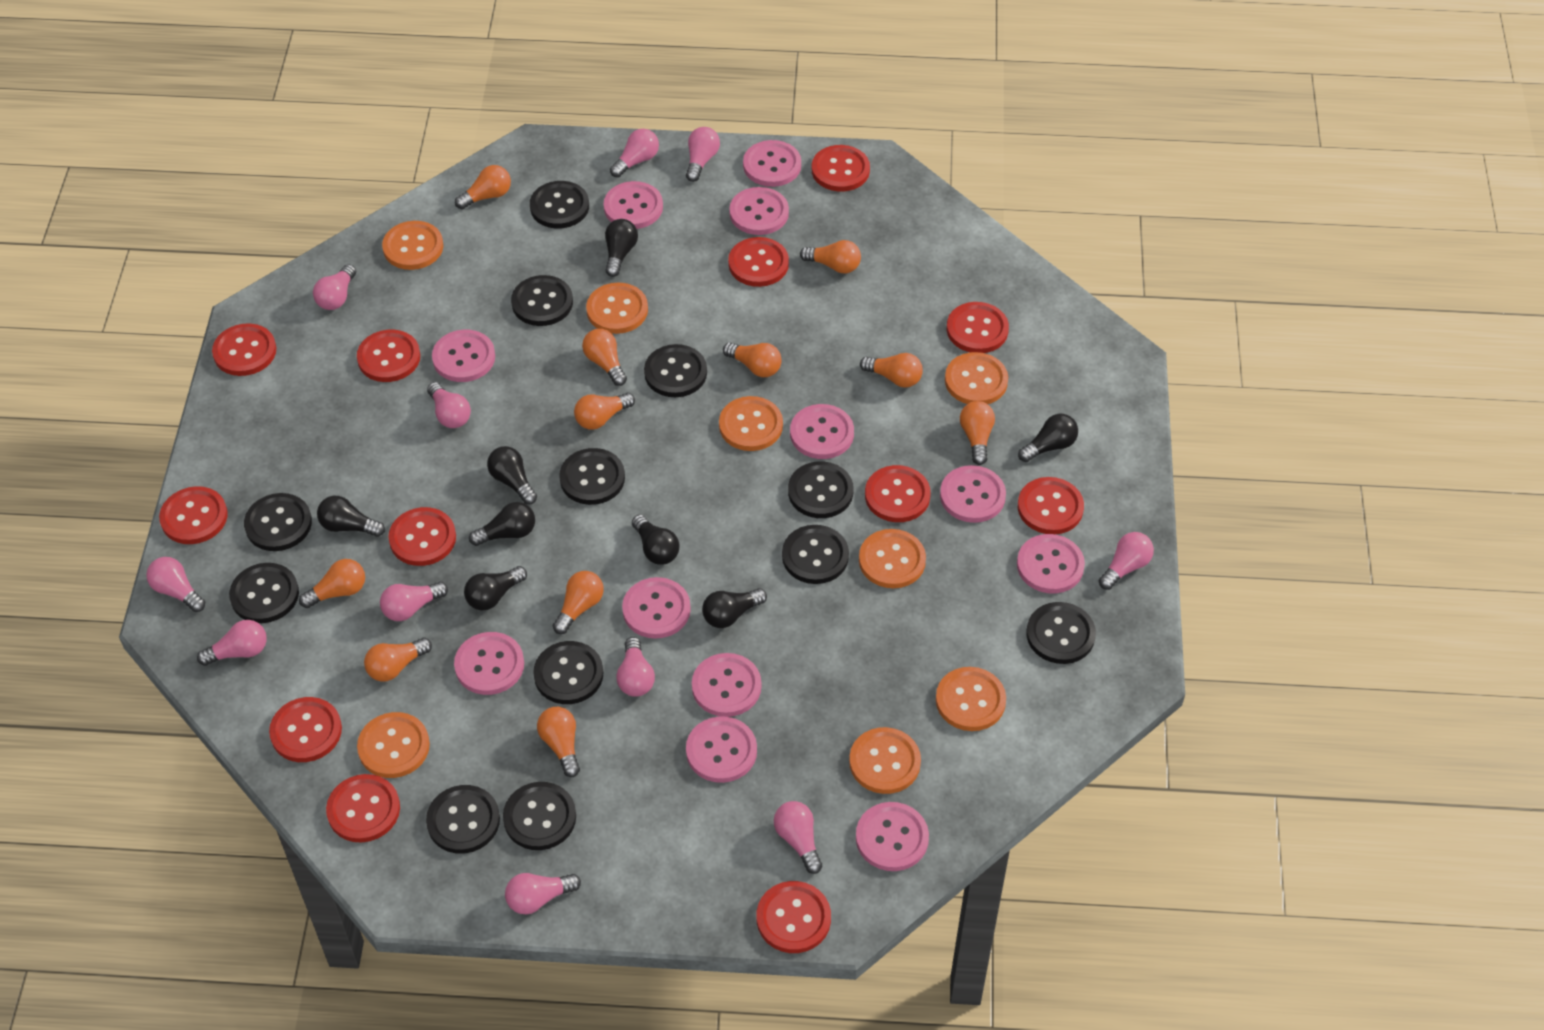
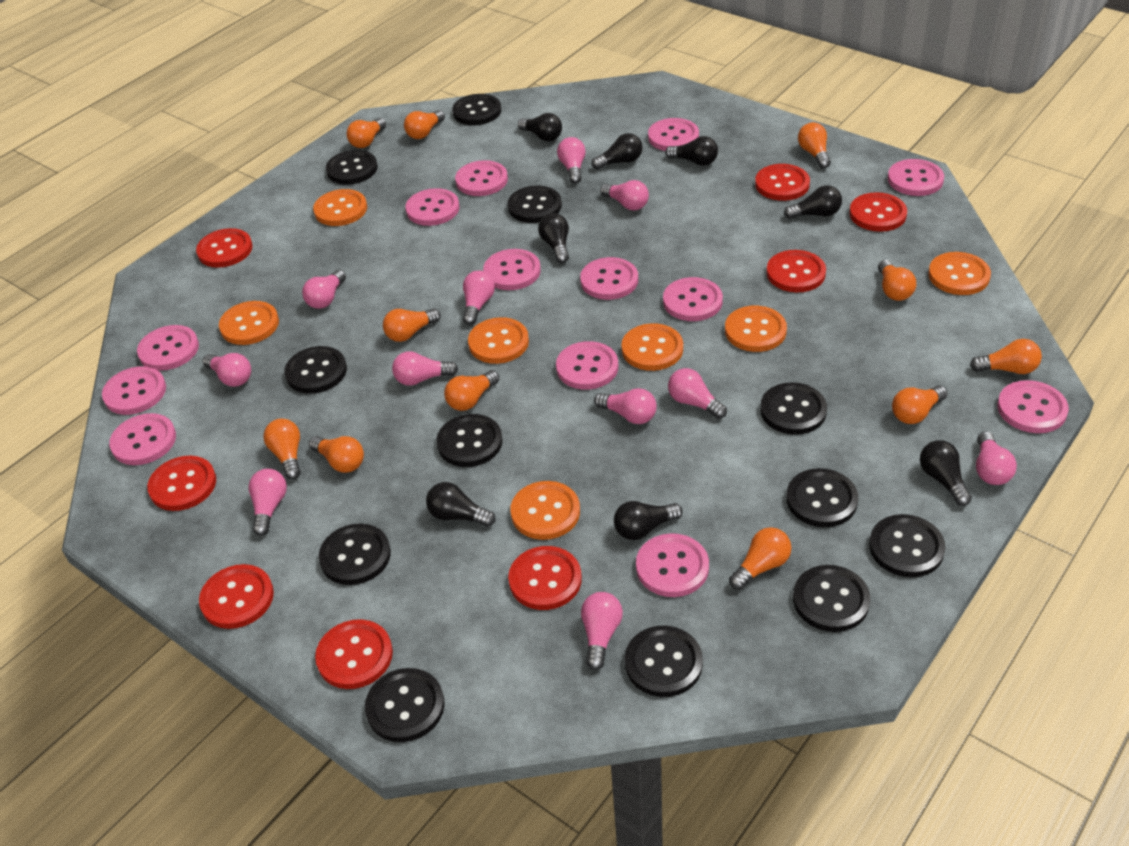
orange button: 8 -> 7
pink button: 12 -> 13
red button: 12 -> 8

